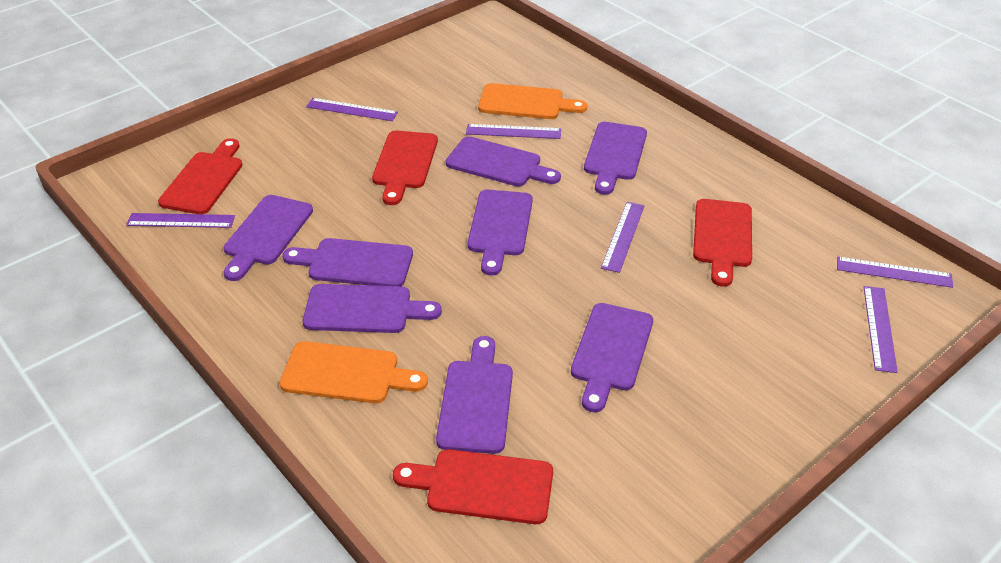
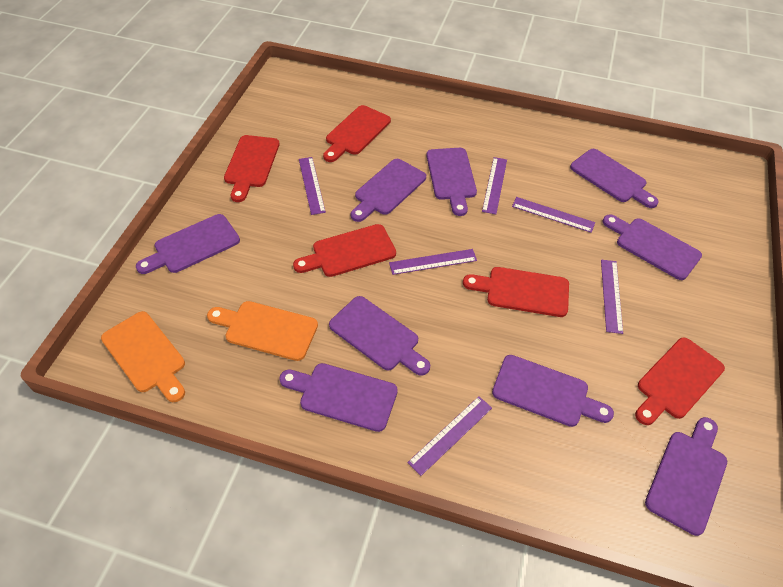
purple cutting board: 8 -> 9
red cutting board: 4 -> 5

